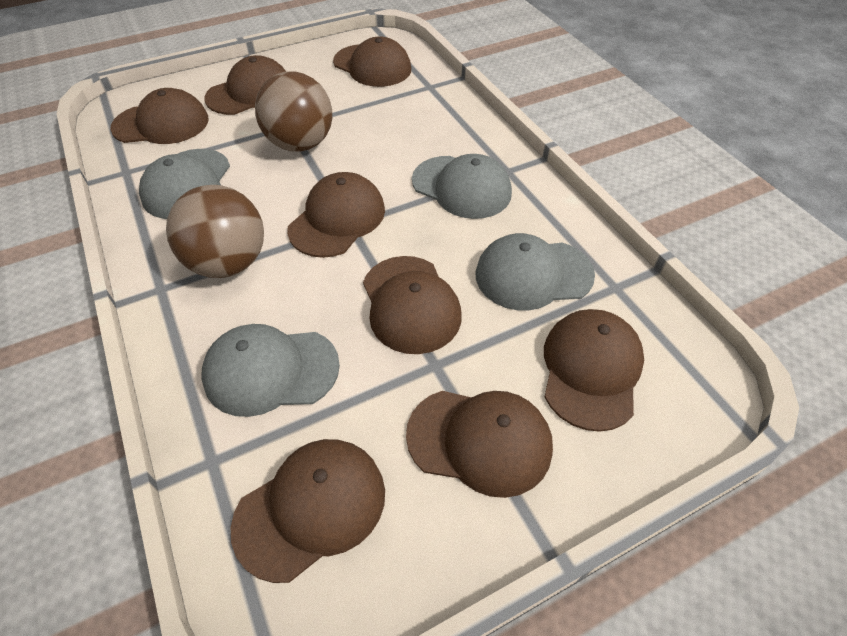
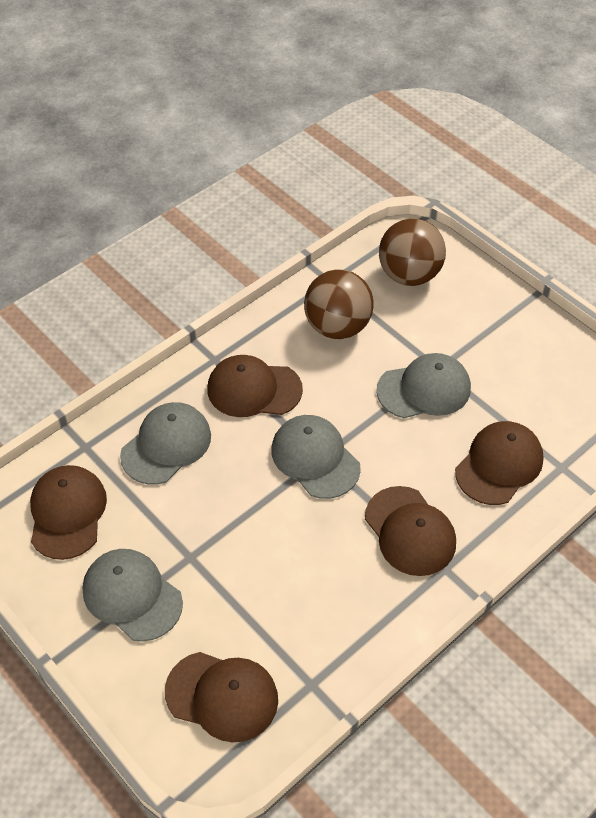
brown cap: 8 -> 5

